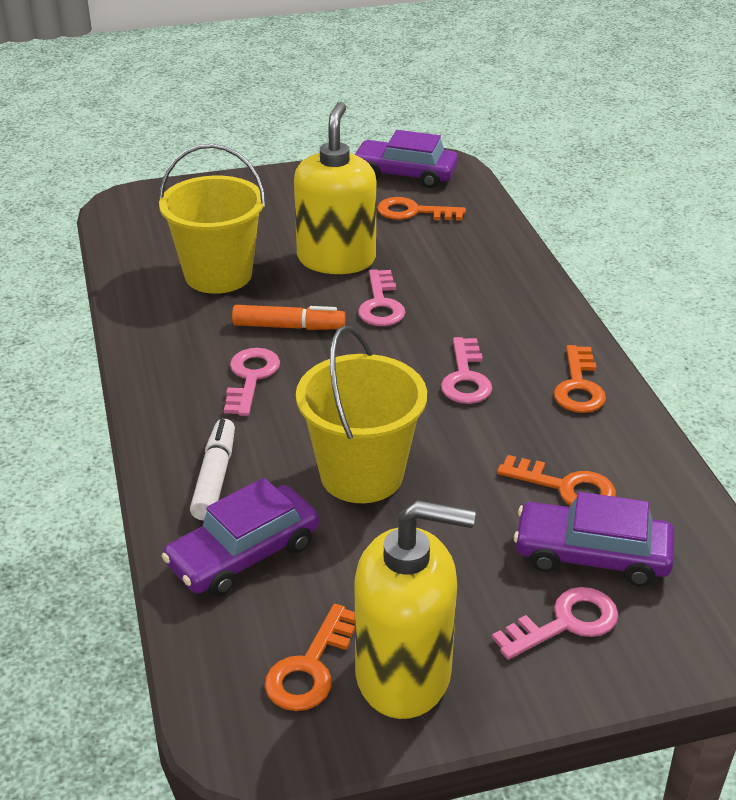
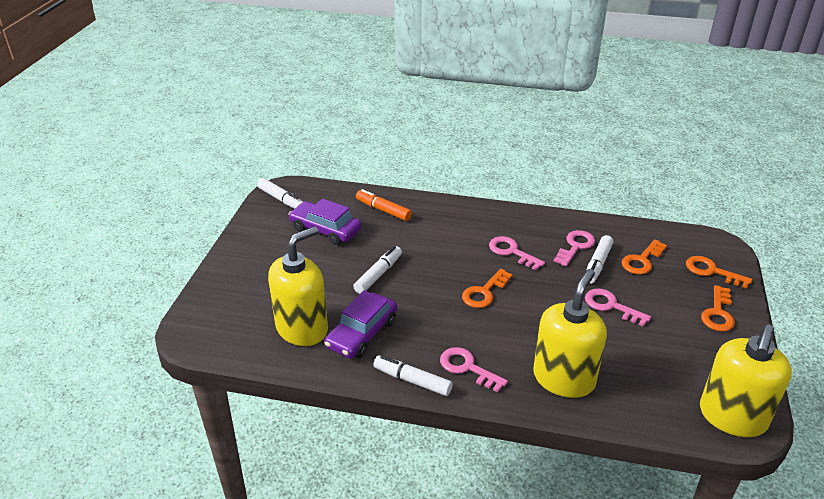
purple car: 3 -> 2
white marker: 1 -> 4
yellow bucket: 2 -> 0
yellow soap dispenser: 2 -> 3

